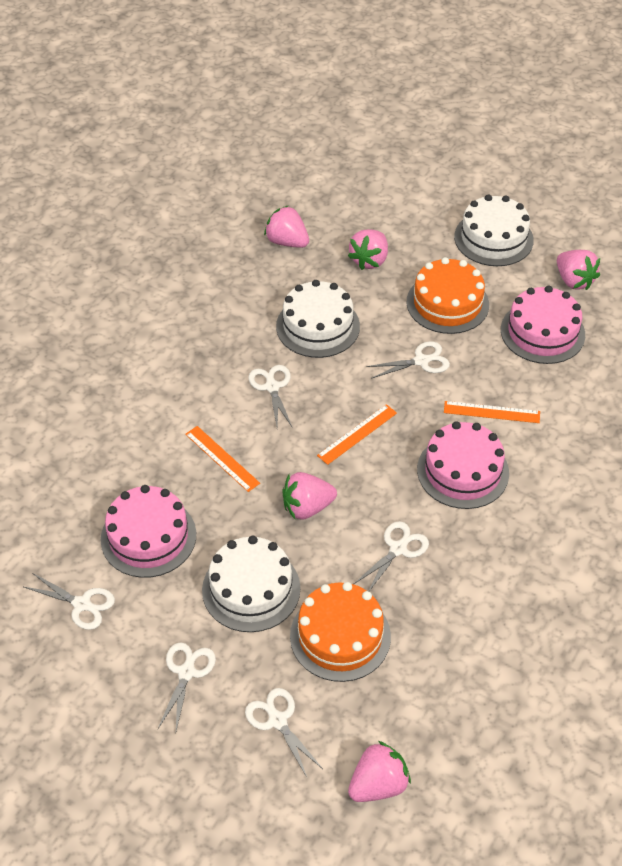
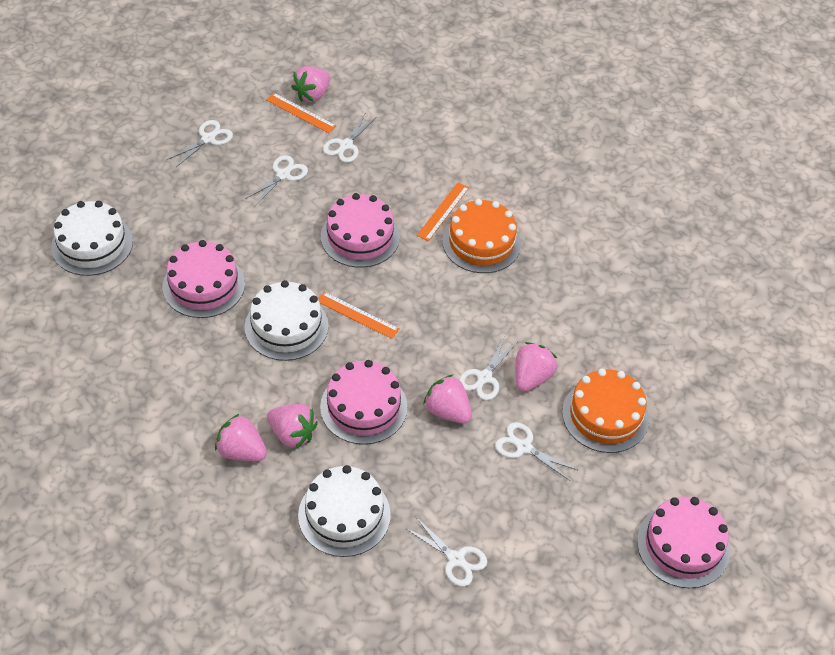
pink cake: 3 -> 4

